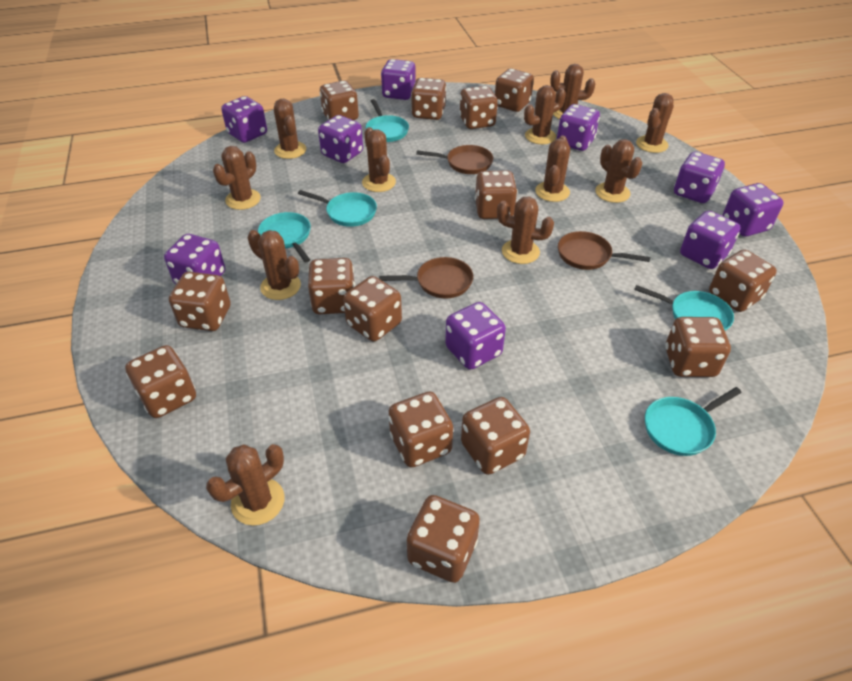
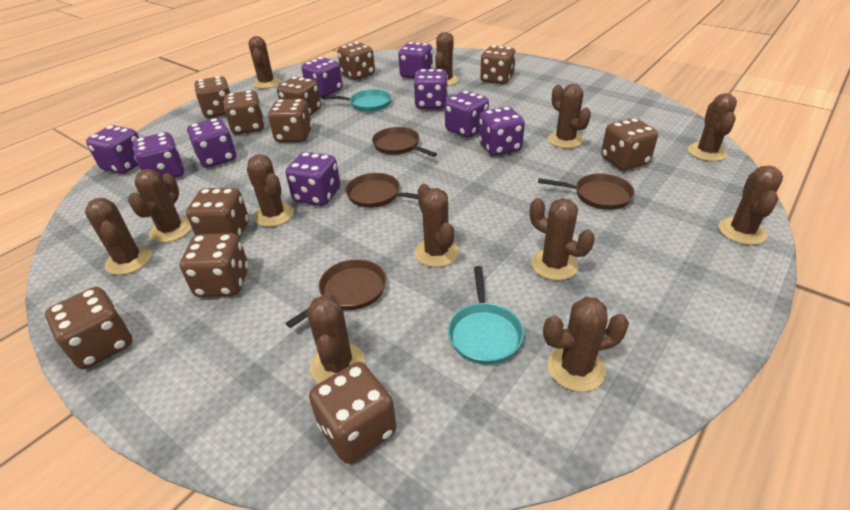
brown cactus: 11 -> 12
brown dice: 14 -> 11
brown pan: 3 -> 4
turquoise pan: 5 -> 2

